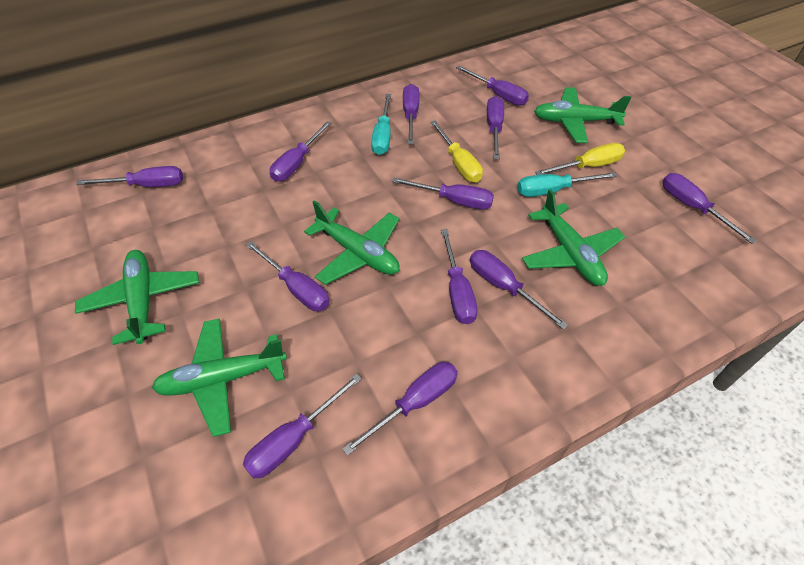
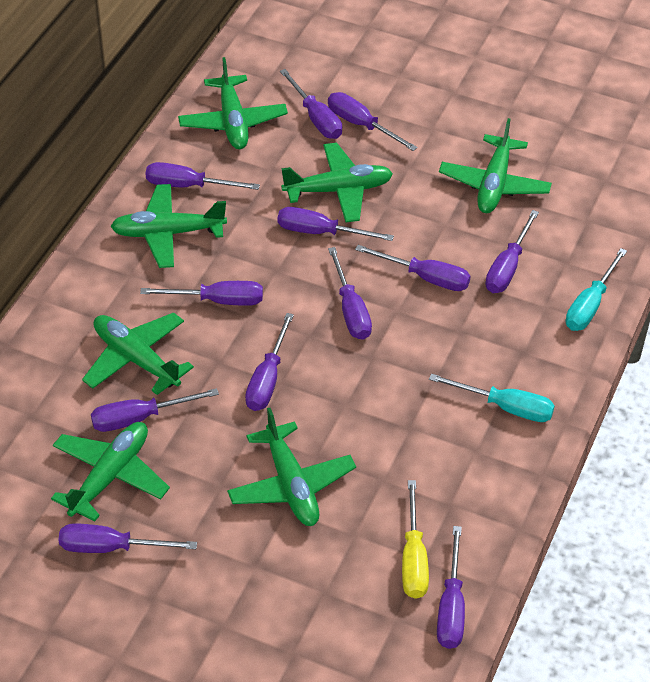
green plane: 5 -> 7
yellow screwdriver: 2 -> 1

